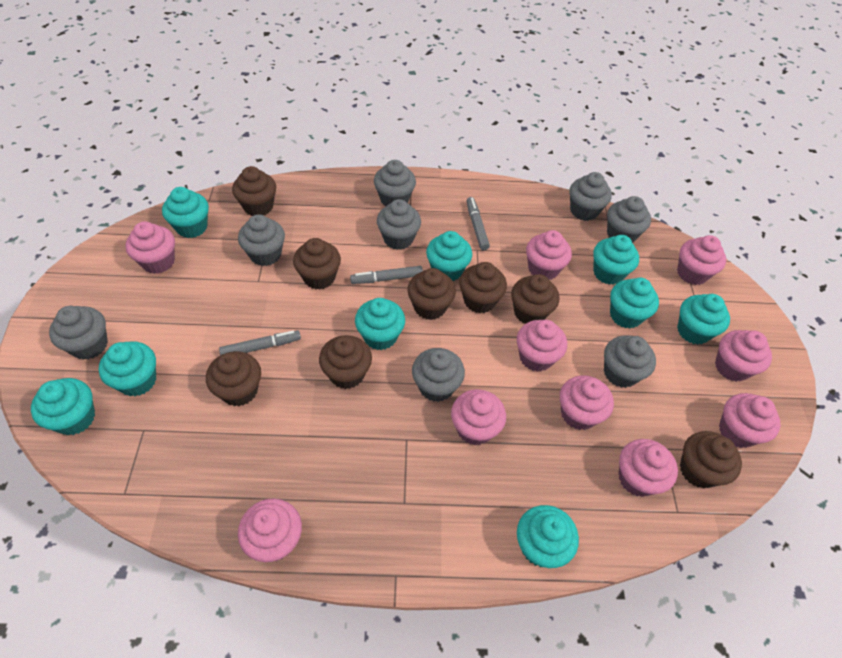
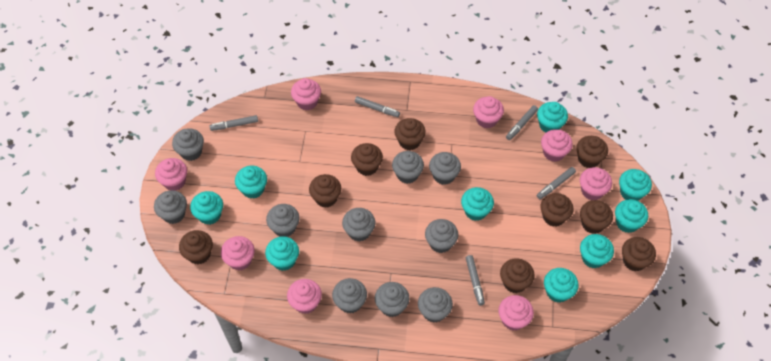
brown cupcake: 8 -> 9
grey cupcake: 8 -> 10
grey marker: 3 -> 5
pink cupcake: 10 -> 8

